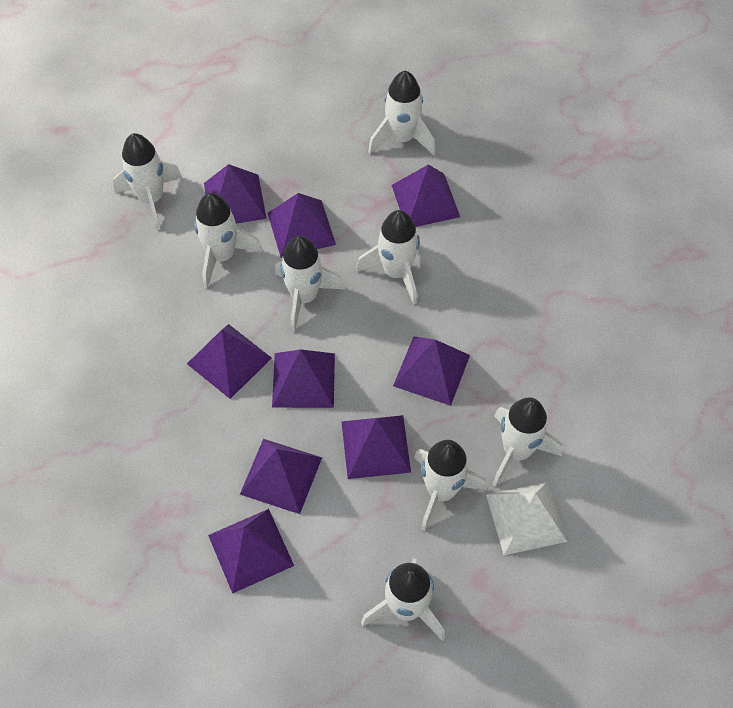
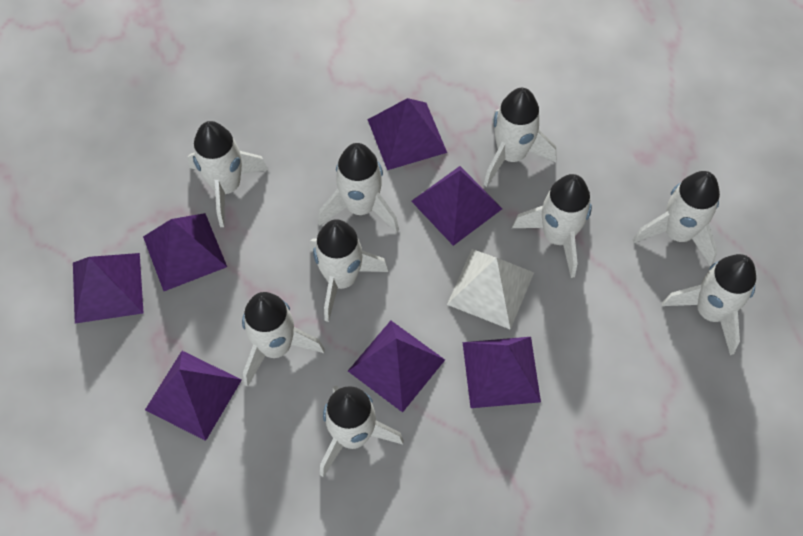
purple pyramid: 9 -> 7
white rocket: 8 -> 9

